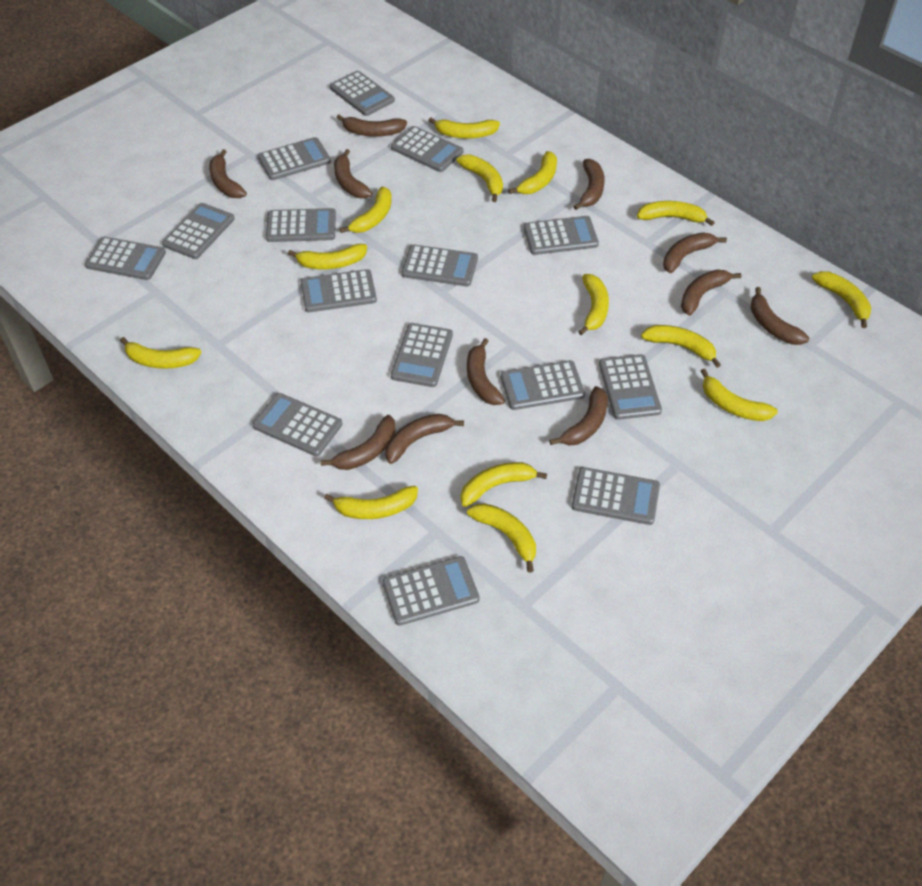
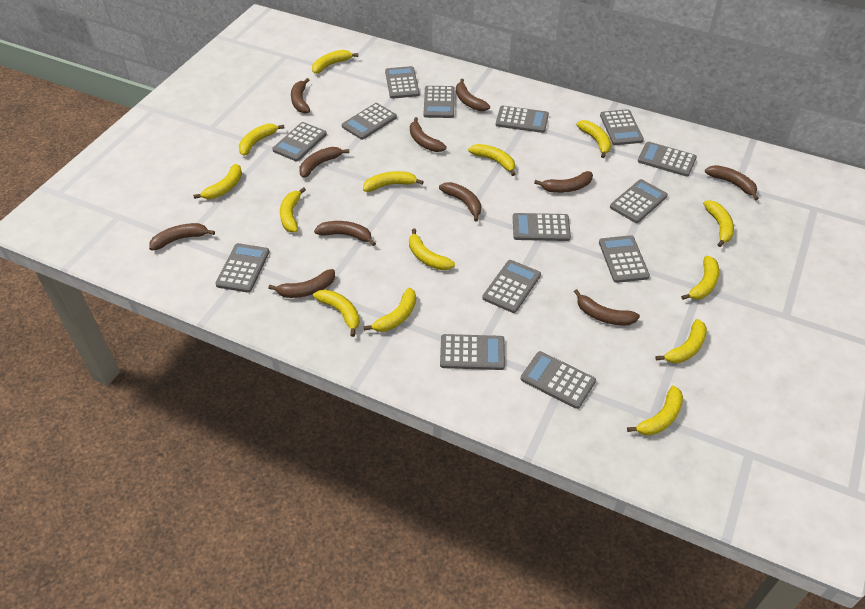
grey calculator: 15 -> 14

